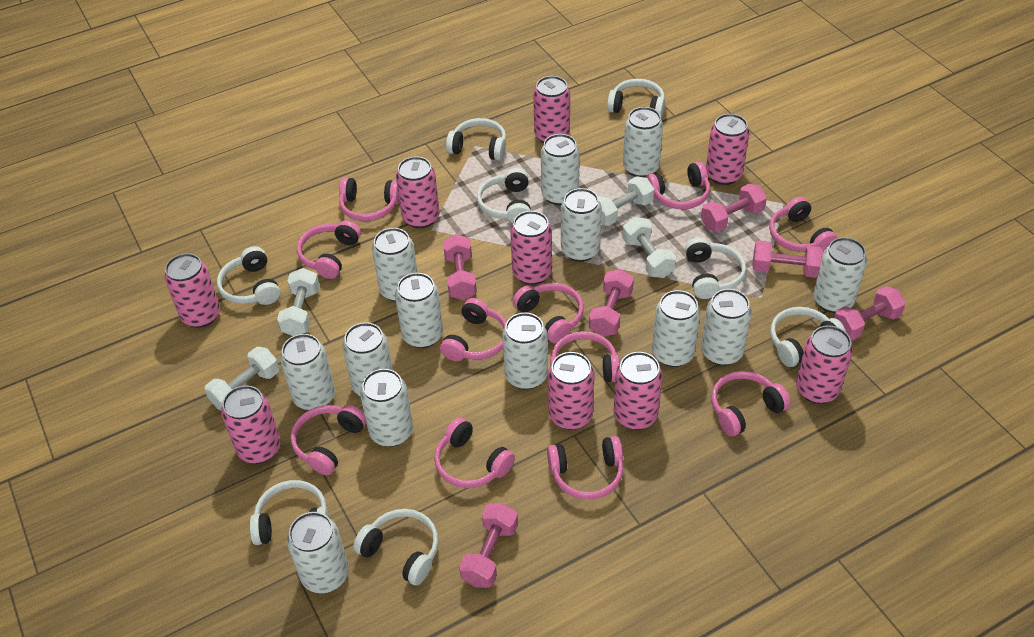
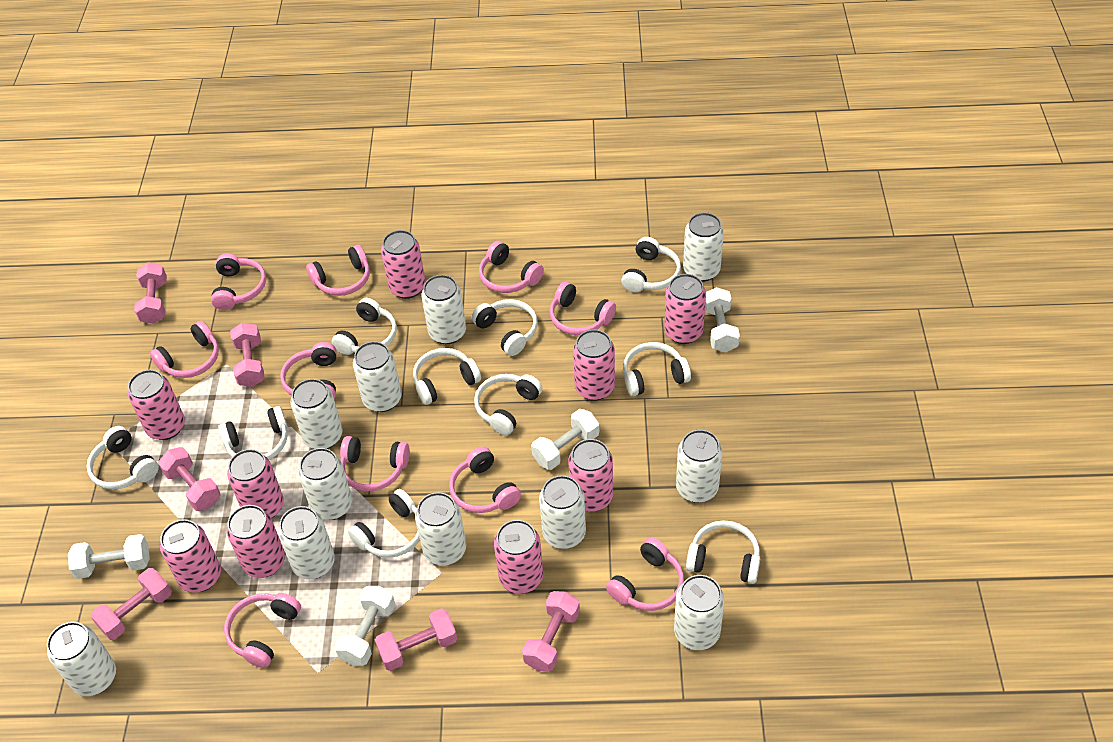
pink headphones: 11 -> 10
white can: 13 -> 11
white headphones: 8 -> 10

